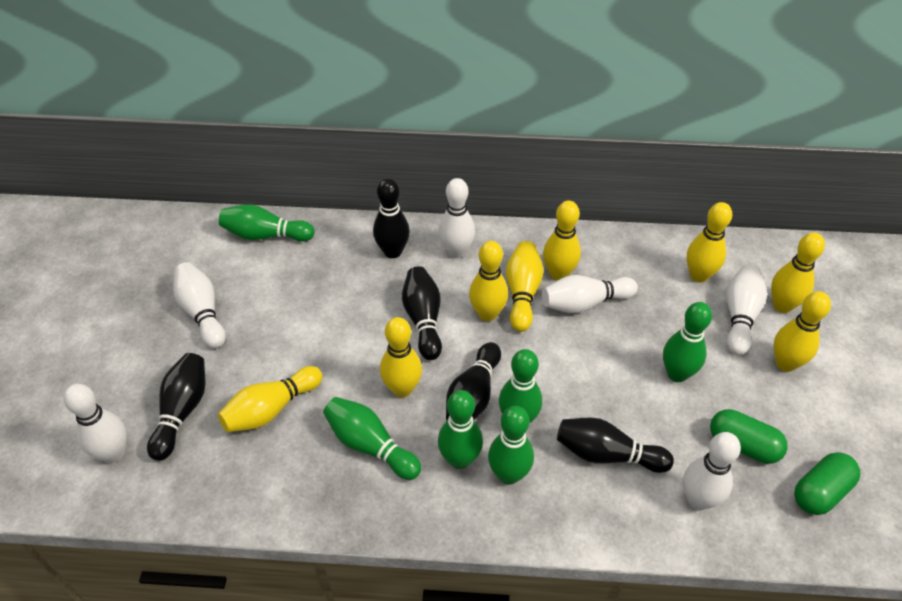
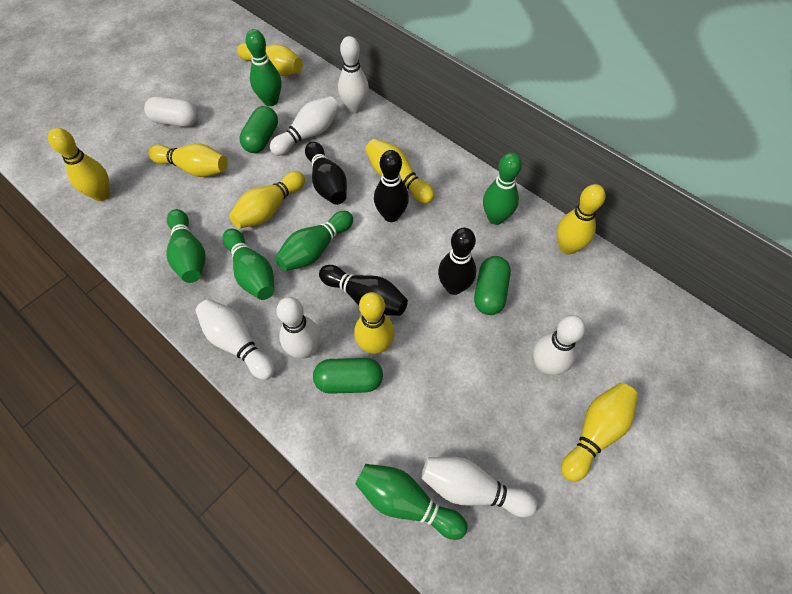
black bowling pin: 5 -> 4
green capsule: 2 -> 3
white capsule: 0 -> 1

